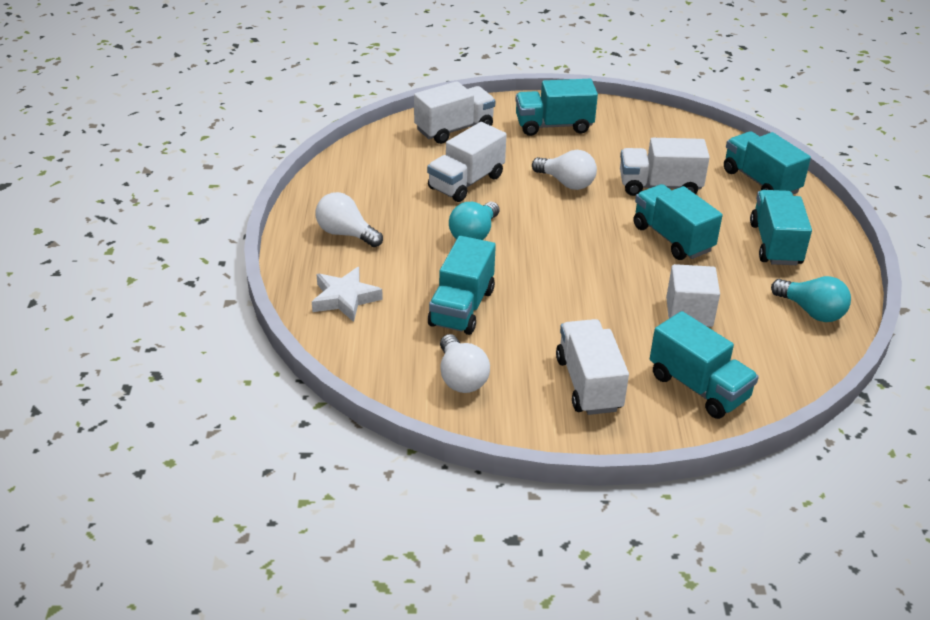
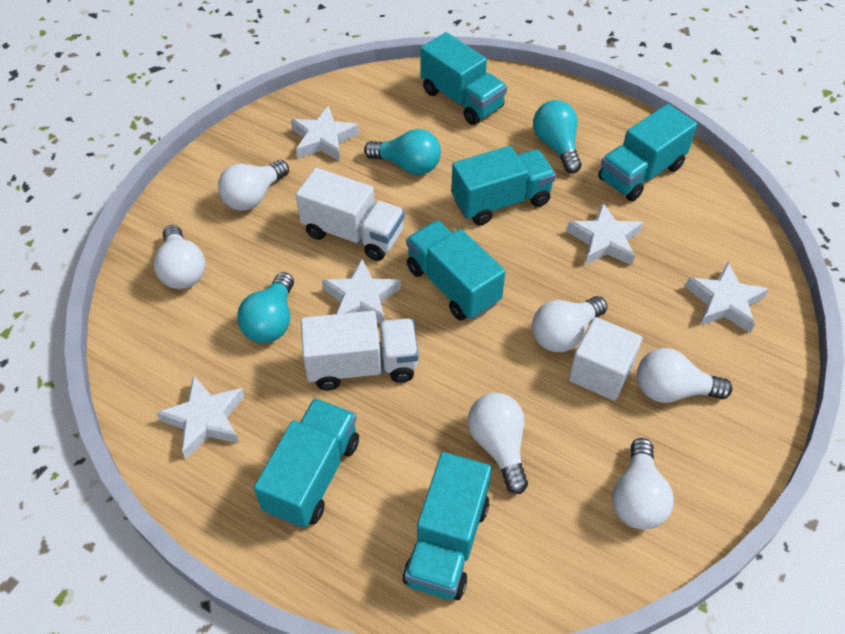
turquoise light bulb: 2 -> 3
white light bulb: 3 -> 6
white star: 1 -> 5
white truck: 4 -> 2

